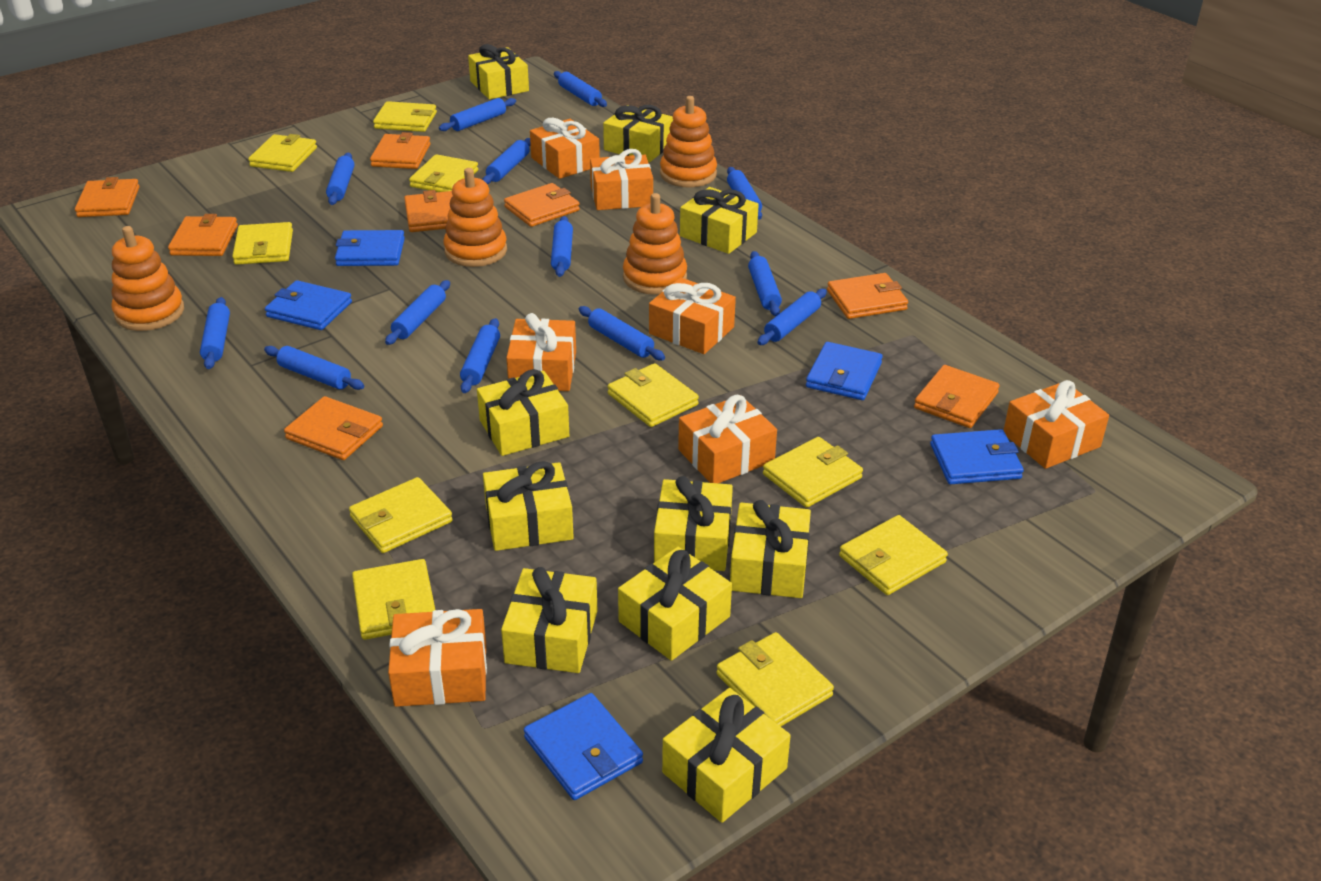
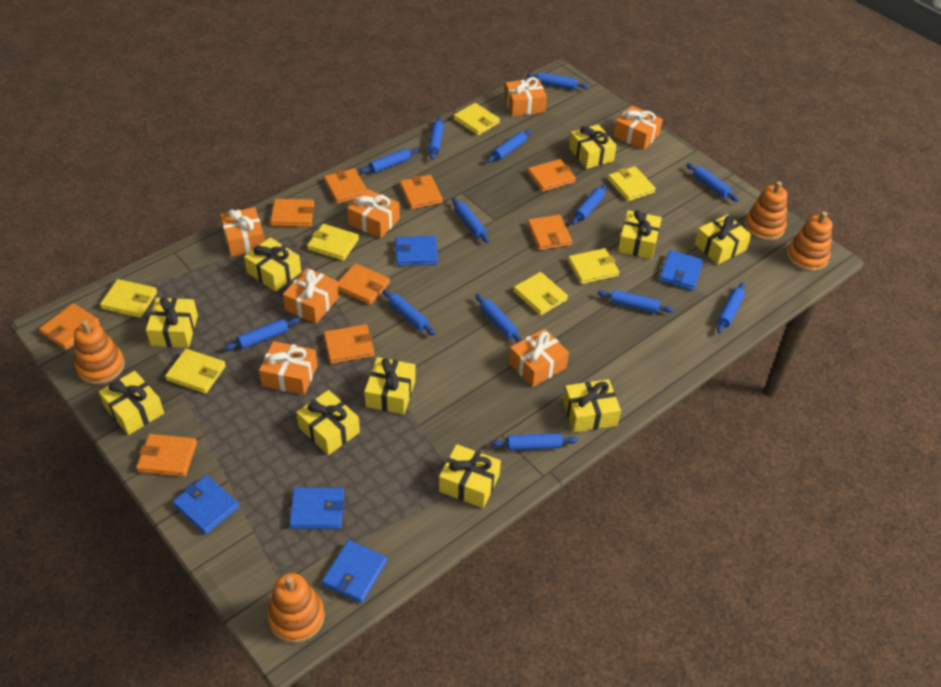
orange wallet: 8 -> 9
yellow wallet: 10 -> 7

